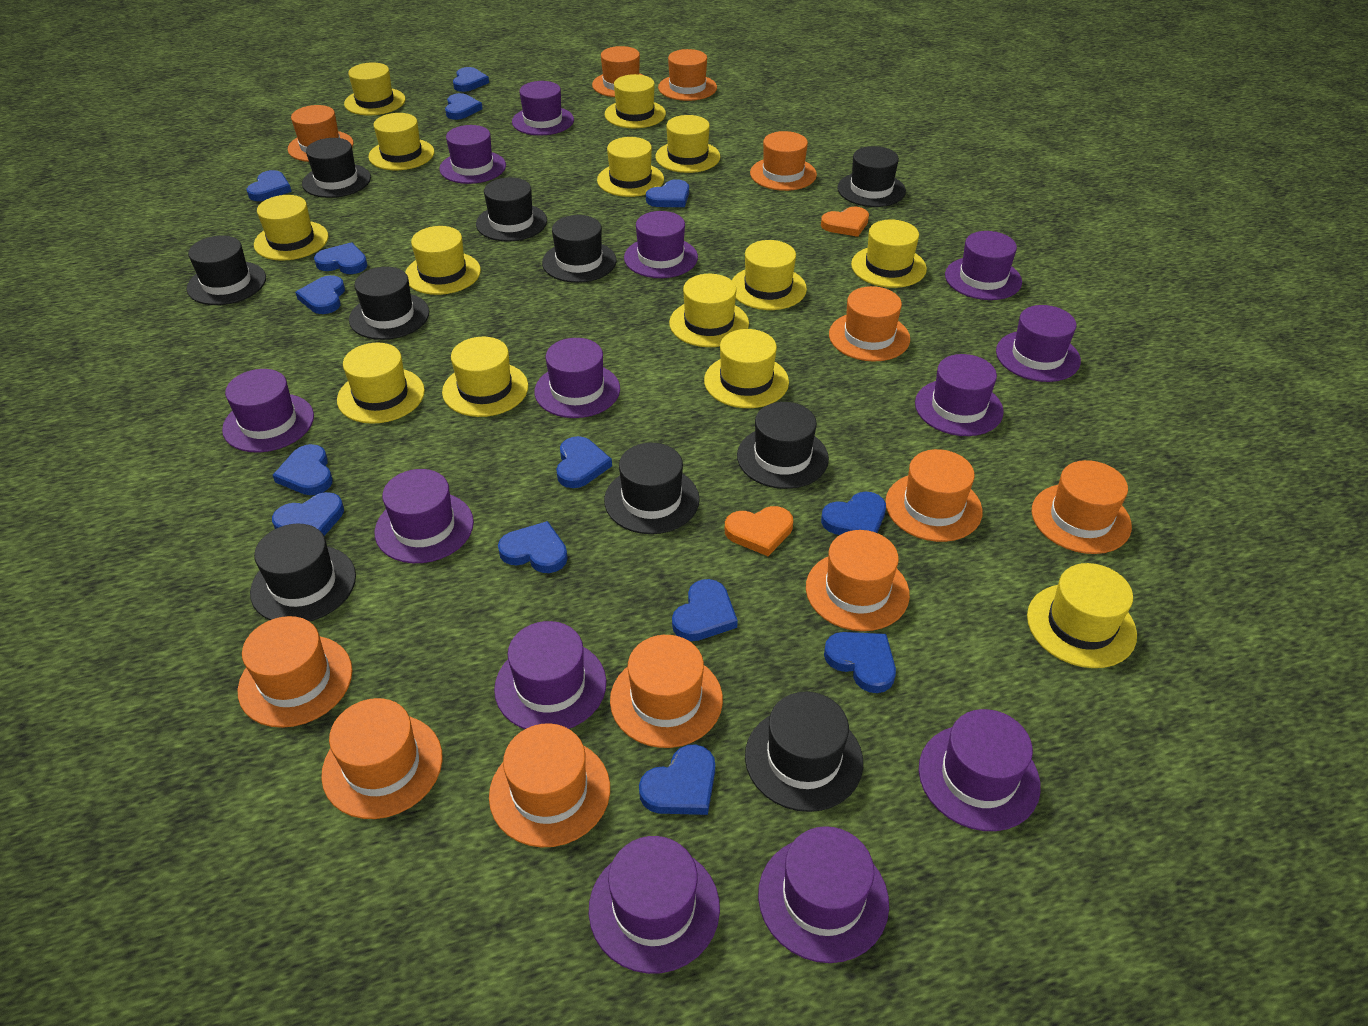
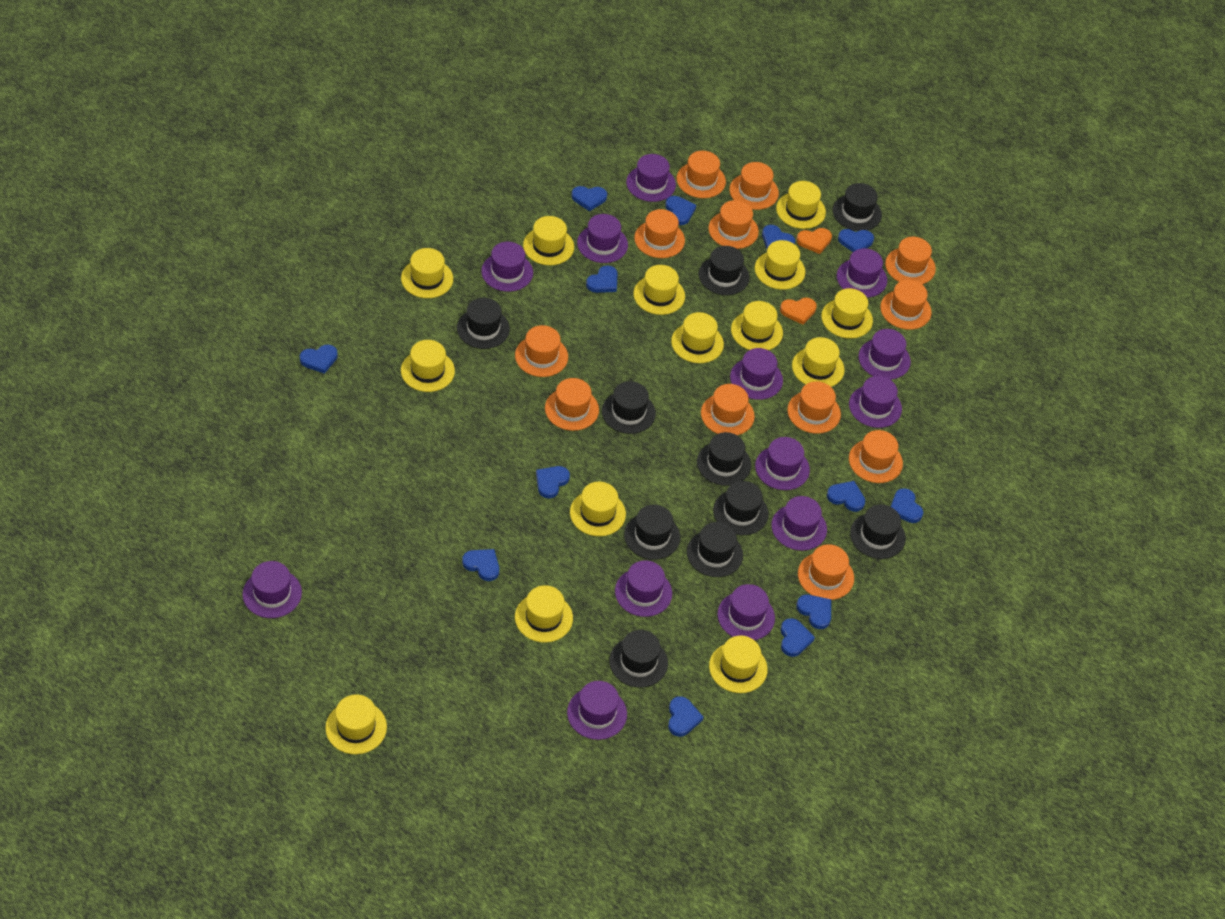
blue heart: 14 -> 13

